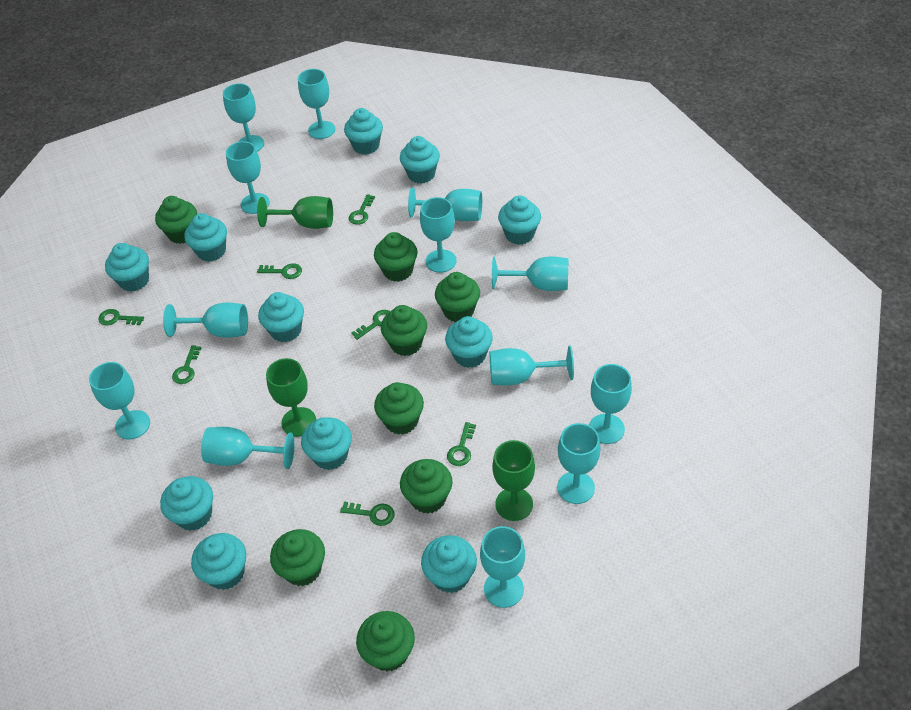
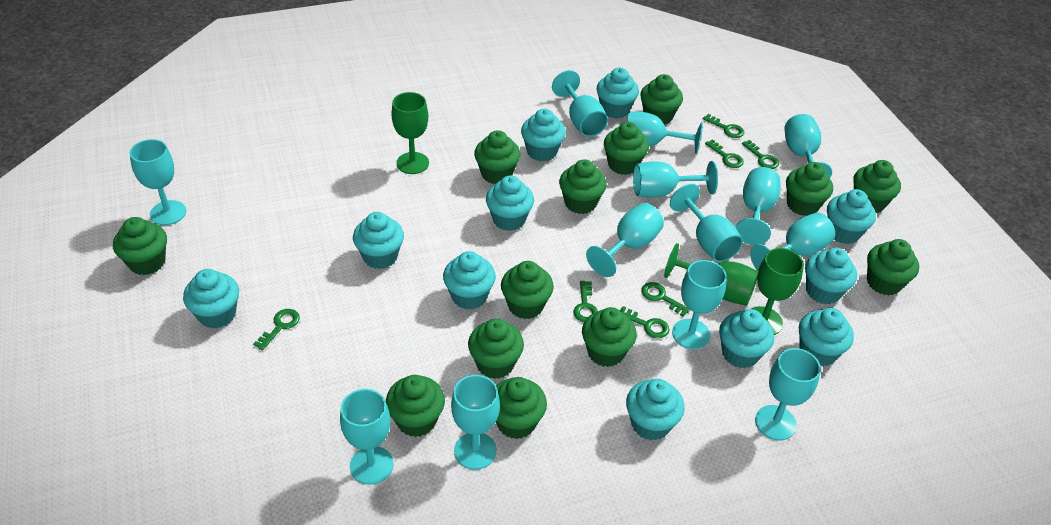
green cupcake: 8 -> 13

